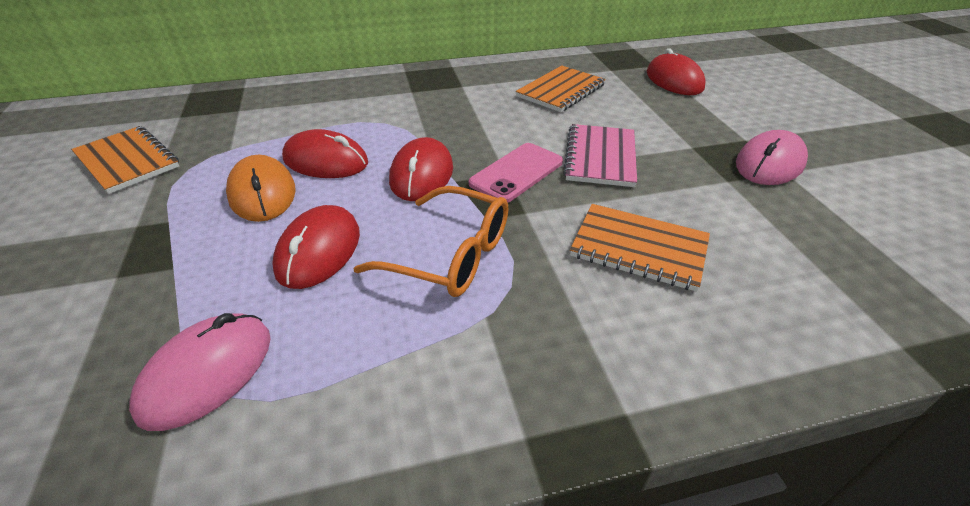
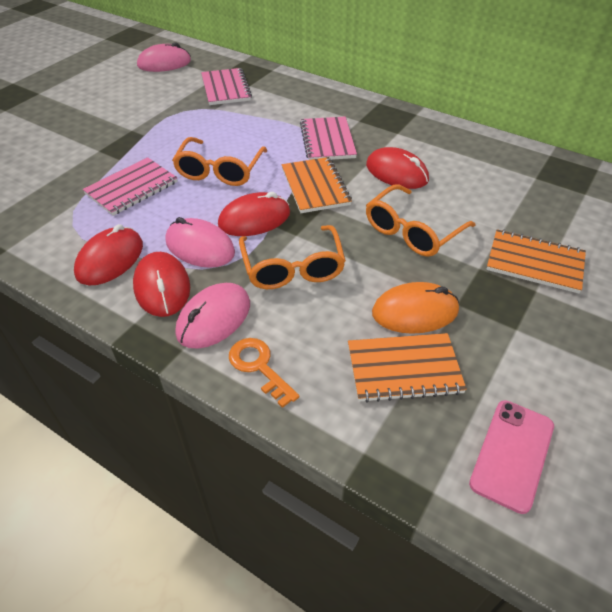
orange glasses: 1 -> 3
orange key: 0 -> 1
pink mouse: 2 -> 3
pink notebook: 1 -> 3

